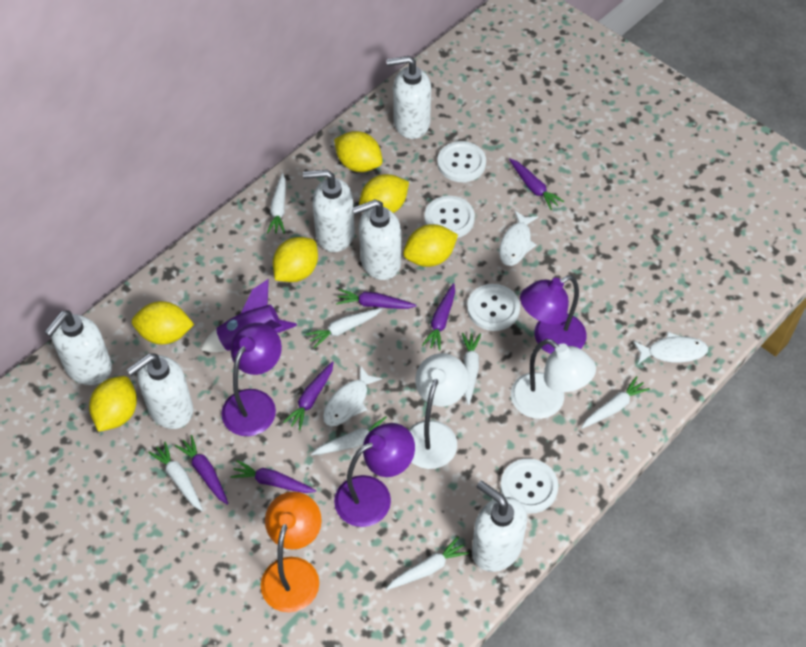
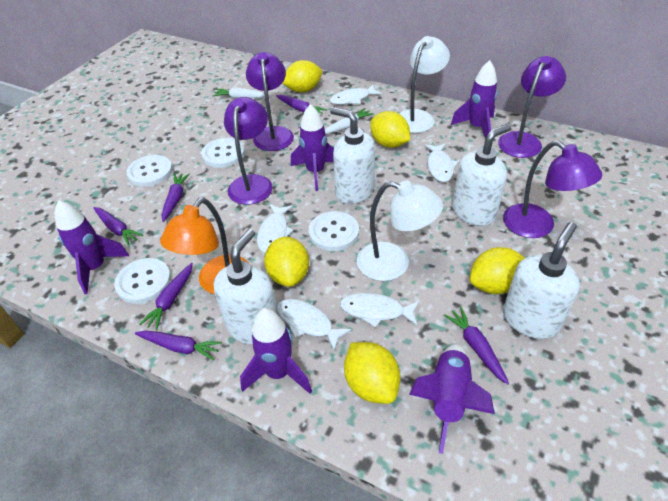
purple lamp: 3 -> 4
purple rocket: 1 -> 5
white carrot: 7 -> 2
white fish: 3 -> 5
white soap dispenser: 6 -> 4
yellow lemon: 6 -> 5

